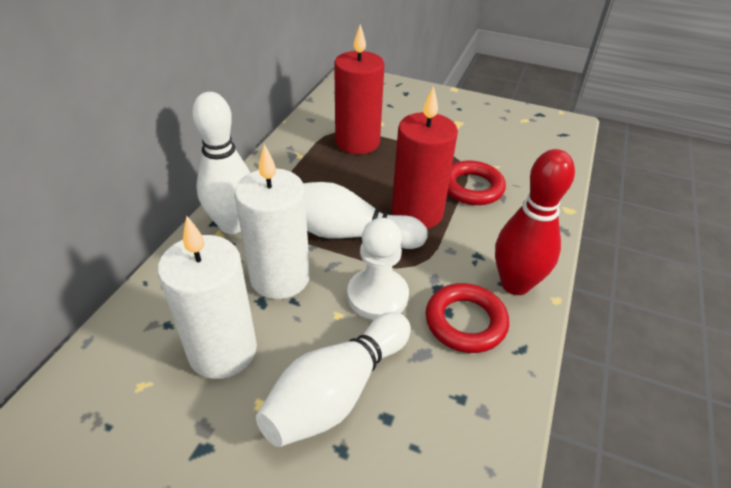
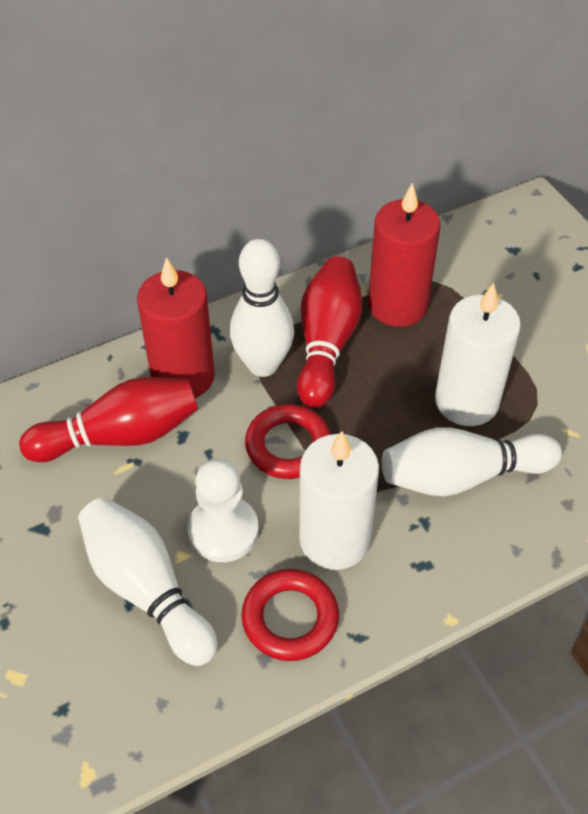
red bowling pin: 1 -> 2

